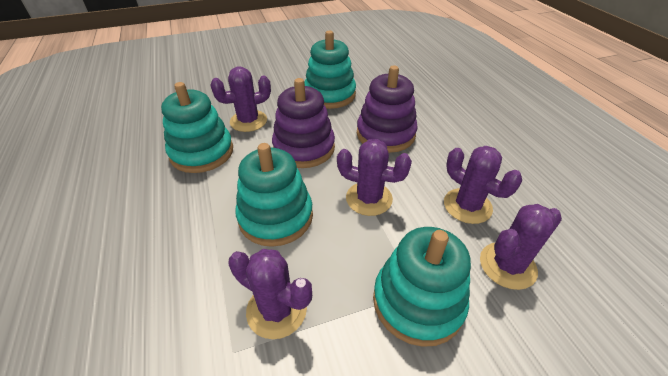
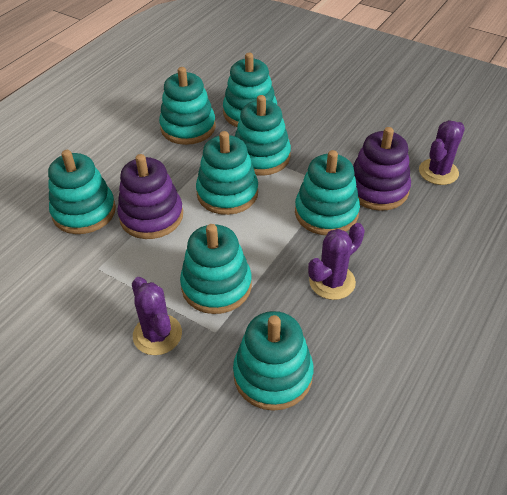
purple cactus: 5 -> 3
turquoise stacking toy: 4 -> 8

